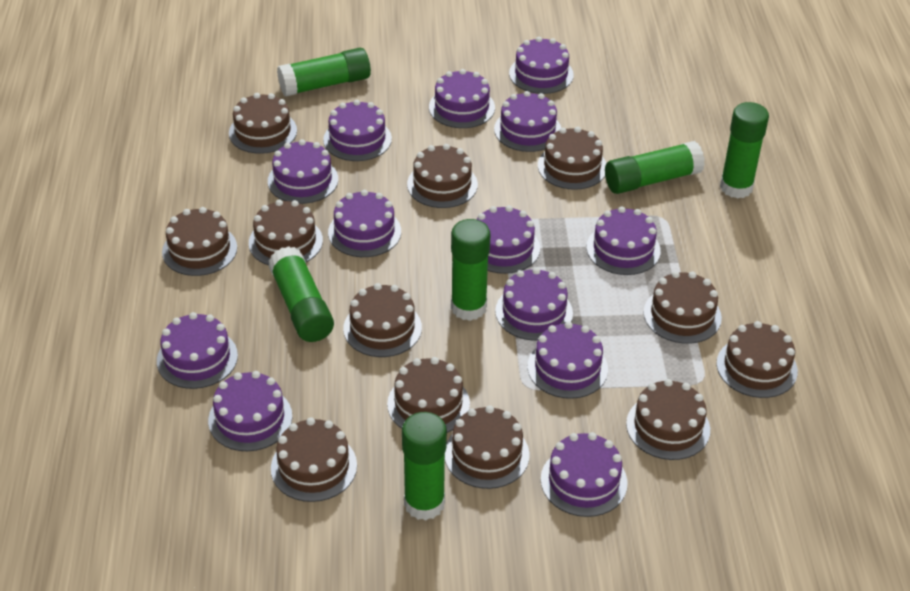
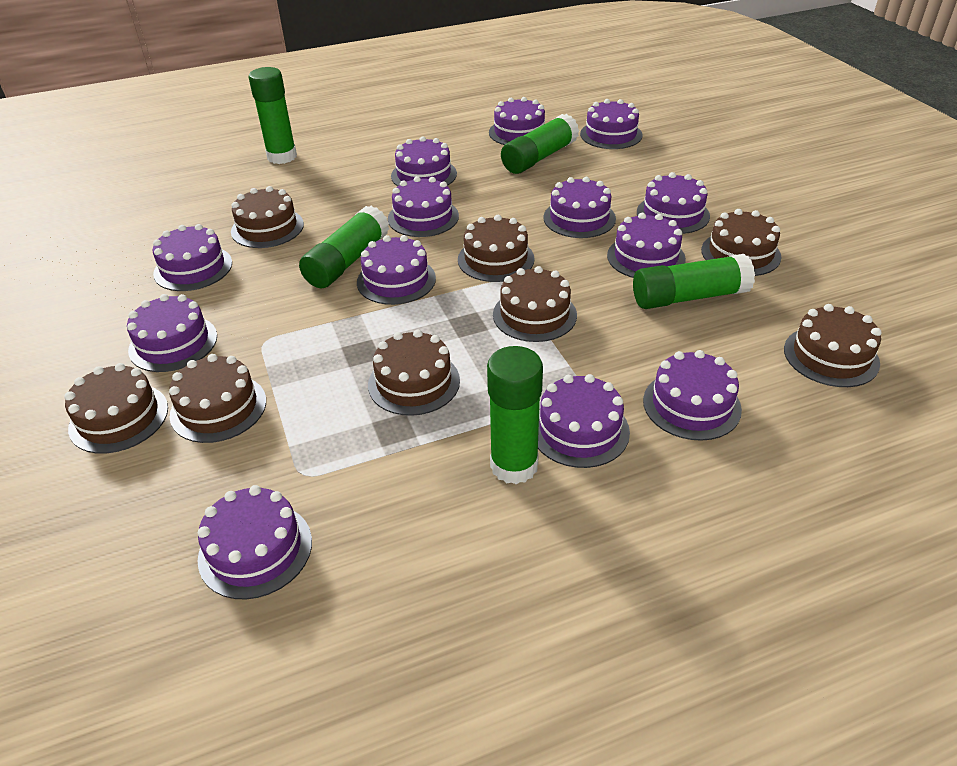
brown cake: 12 -> 8
green glue stick: 6 -> 5

